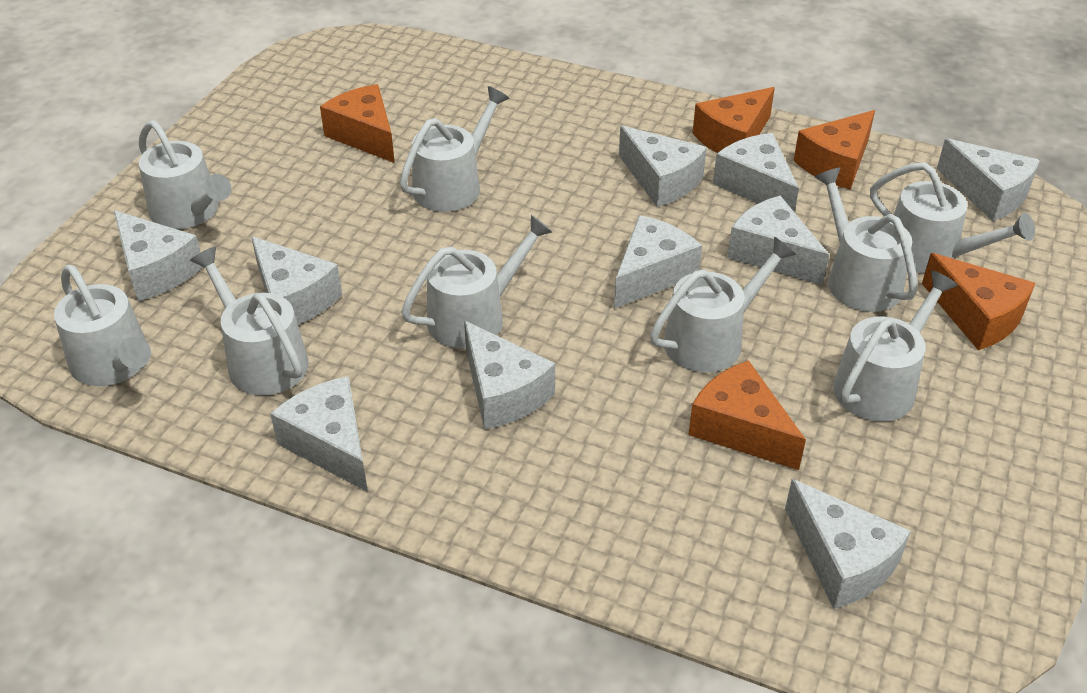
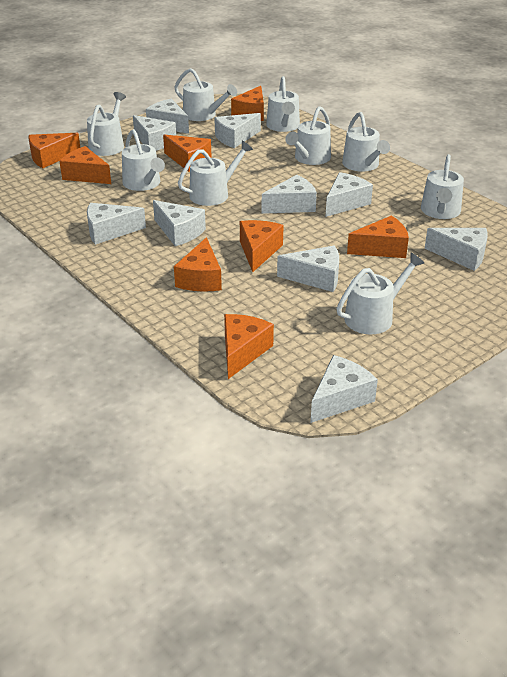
orange cheese: 5 -> 8

